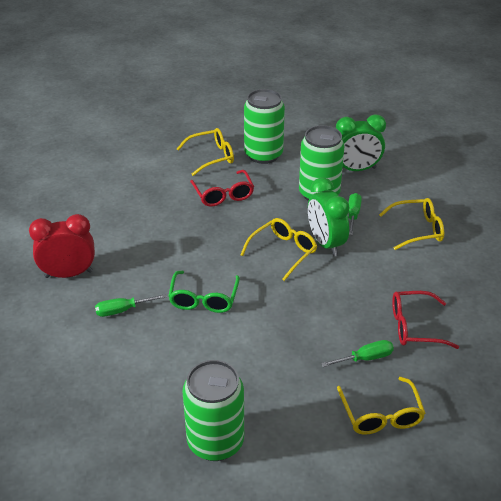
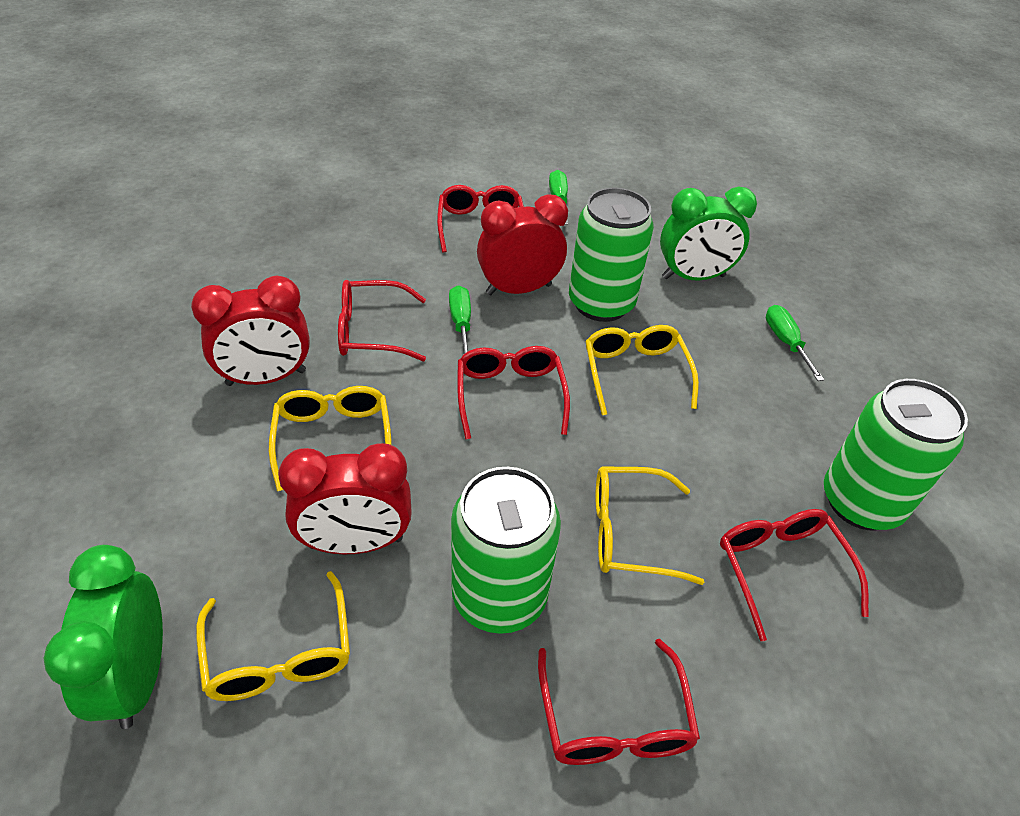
green glasses: 1 -> 0
red clock: 1 -> 3
red glasses: 2 -> 5

